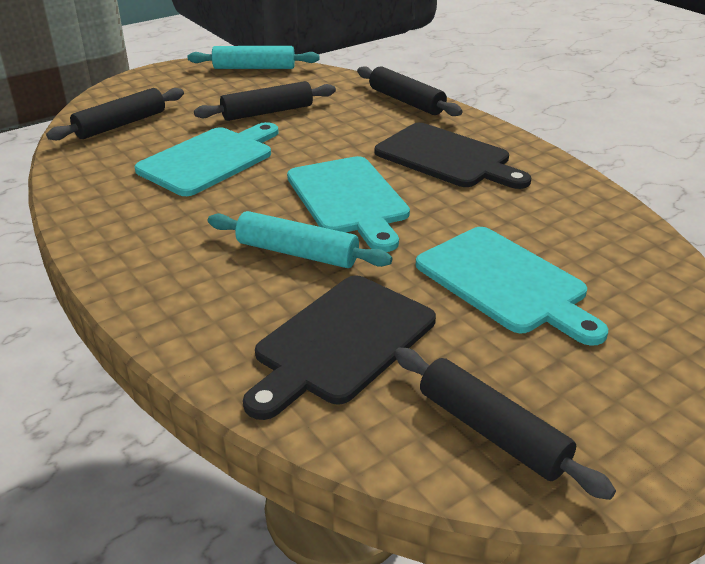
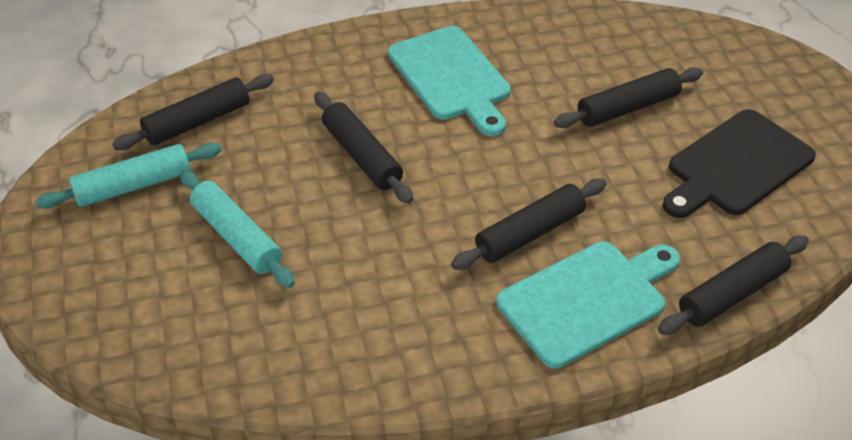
black cutting board: 2 -> 1
black rolling pin: 4 -> 5
turquoise cutting board: 3 -> 2

